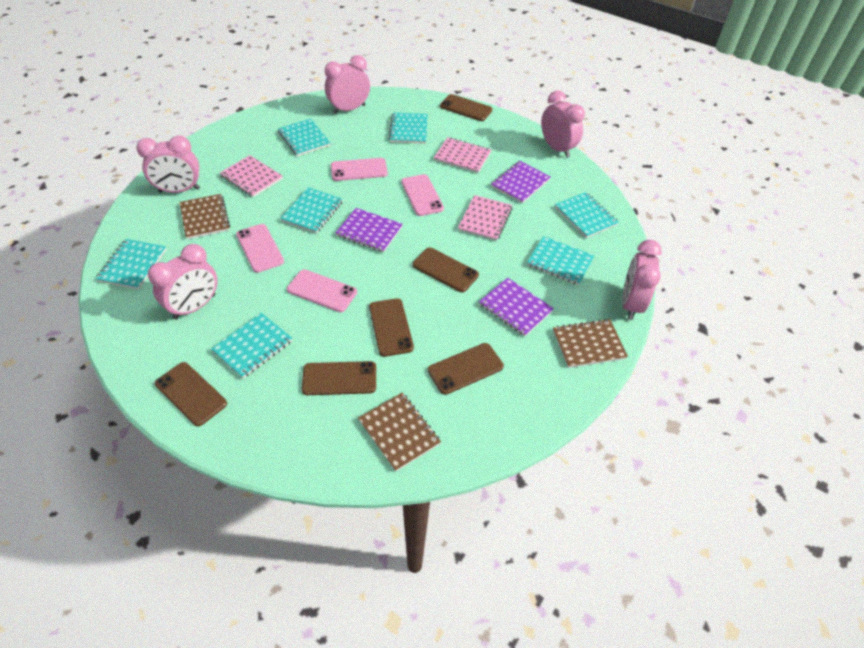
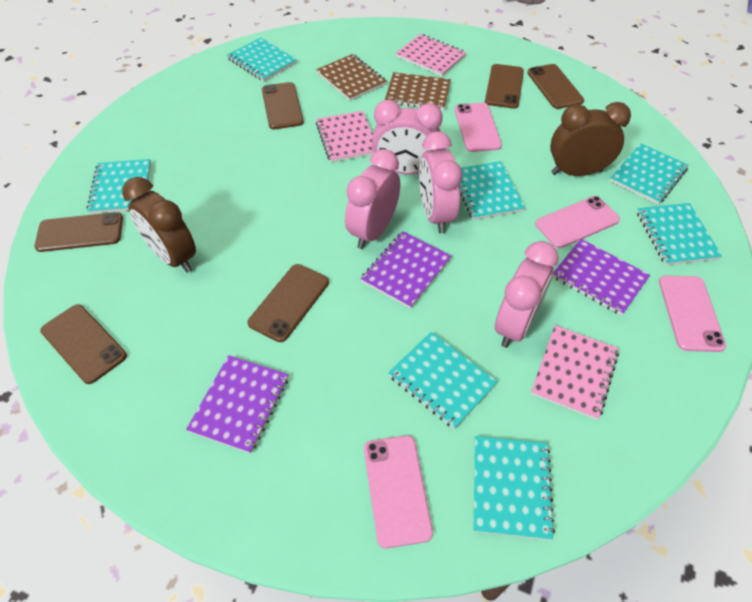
brown clock: 0 -> 2
brown notebook: 3 -> 2
pink clock: 5 -> 4

